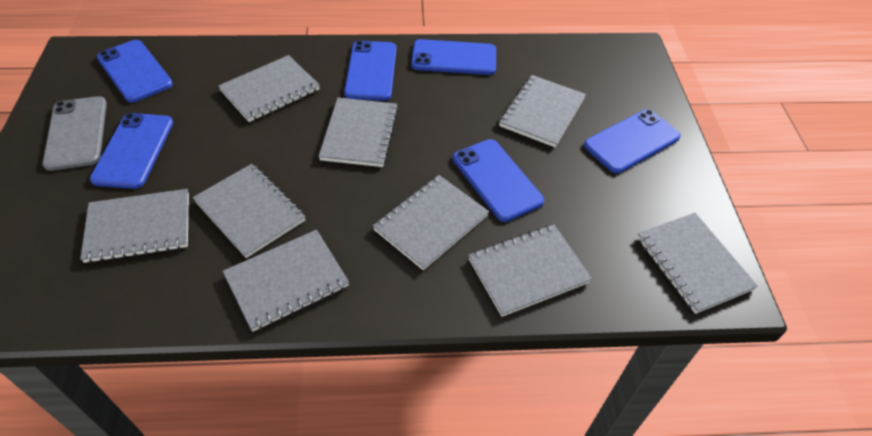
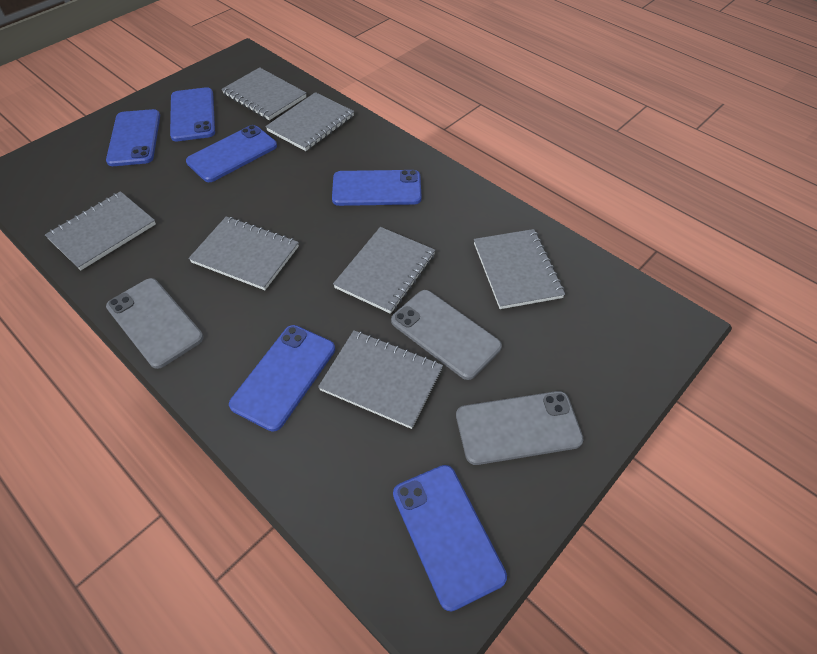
grey notebook: 9 -> 7
grey phone: 1 -> 3

